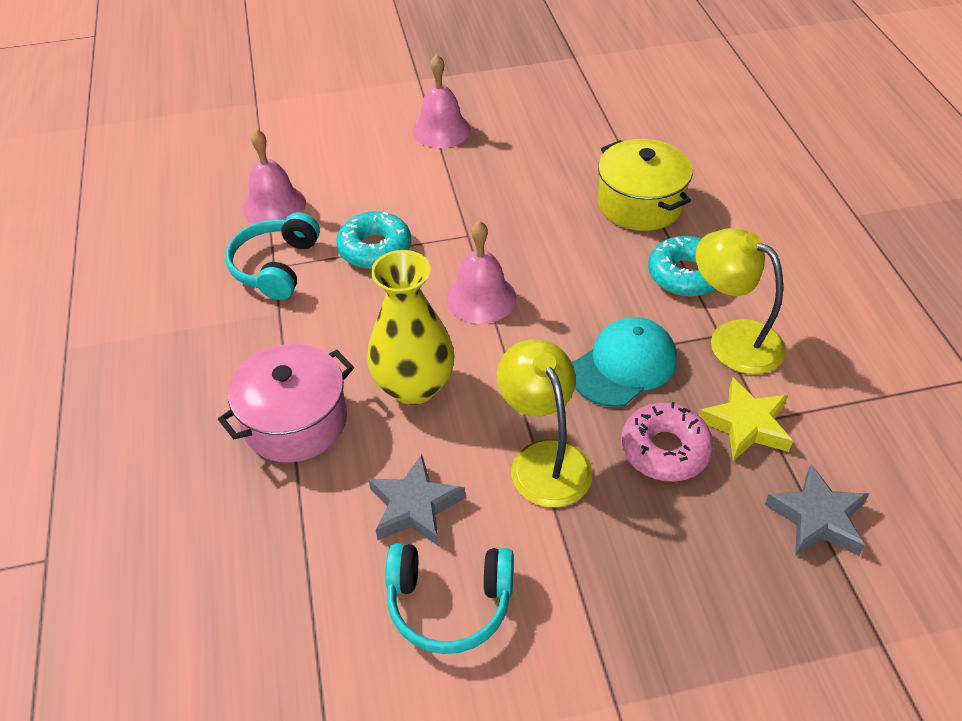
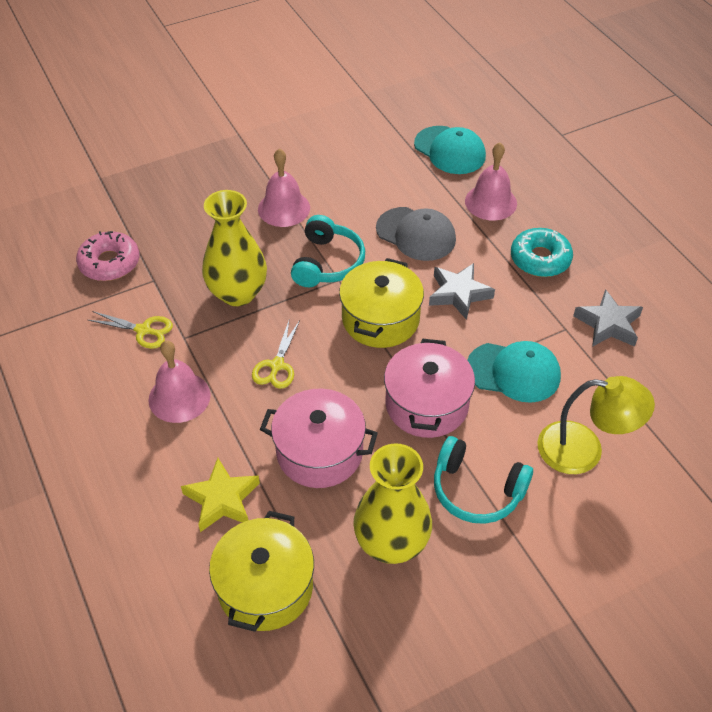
grey cap: 0 -> 1
pink pot: 1 -> 2
turquoise cap: 1 -> 2
turquoise donut: 2 -> 1
yellow lamp: 2 -> 1
yellow pot: 1 -> 2
yellow scissors: 0 -> 2
yellow vase: 1 -> 2

